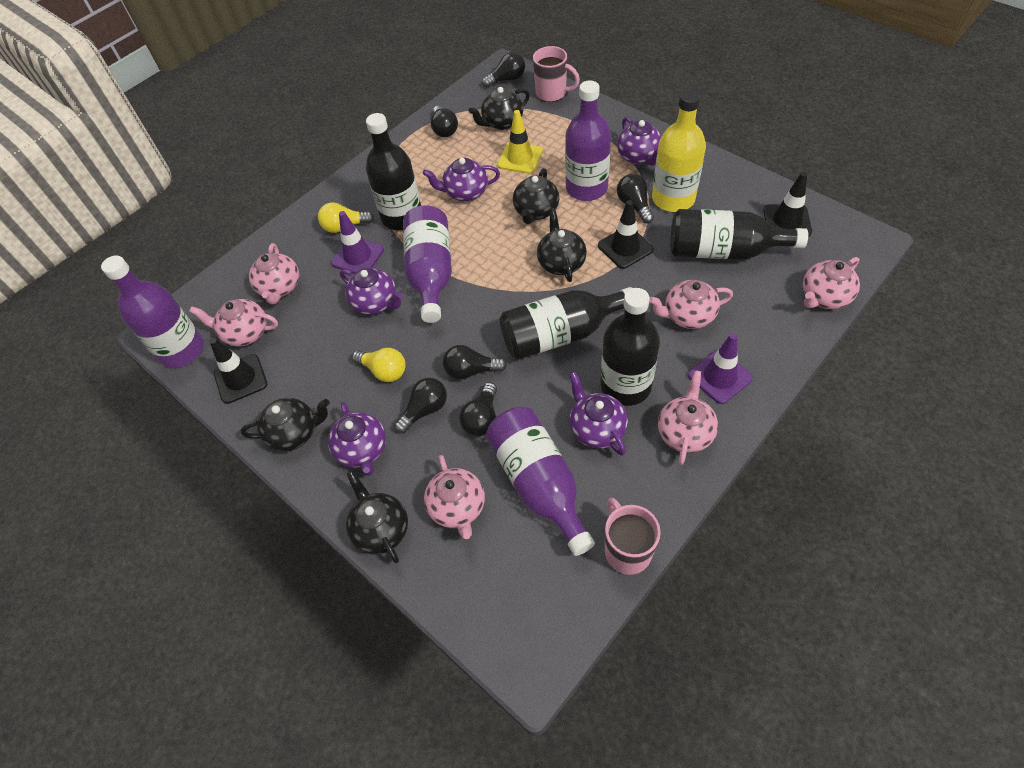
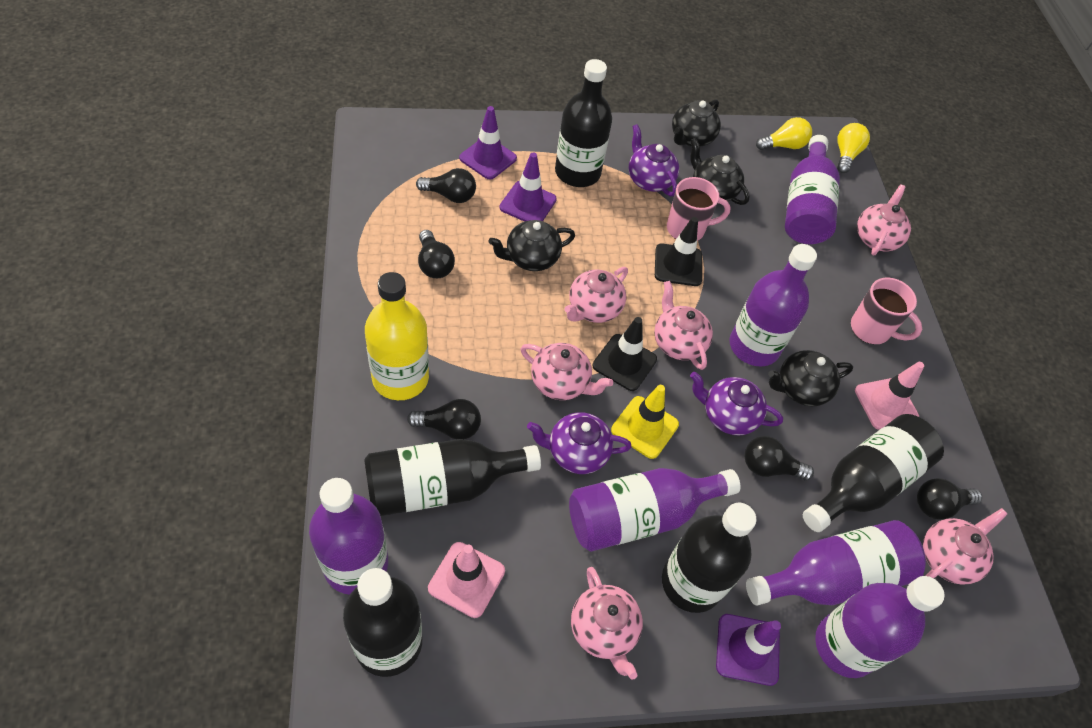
black bottle: 4 -> 5
black light bulb: 6 -> 5
black teapot: 5 -> 4
black traffic cone: 3 -> 2
pink traffic cone: 0 -> 2
purple bottle: 4 -> 6
purple teapot: 5 -> 3
purple traffic cone: 2 -> 3

